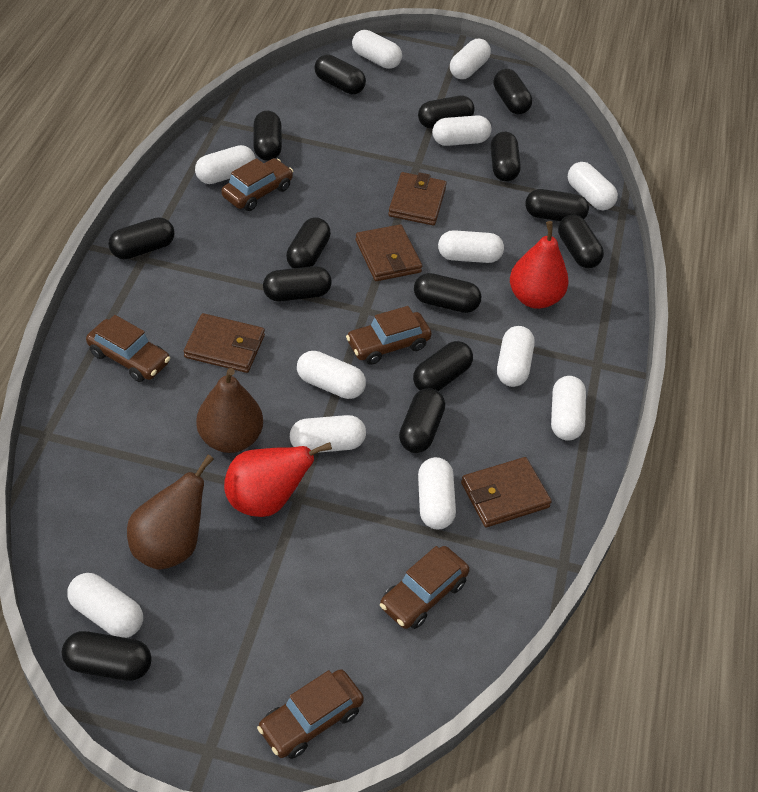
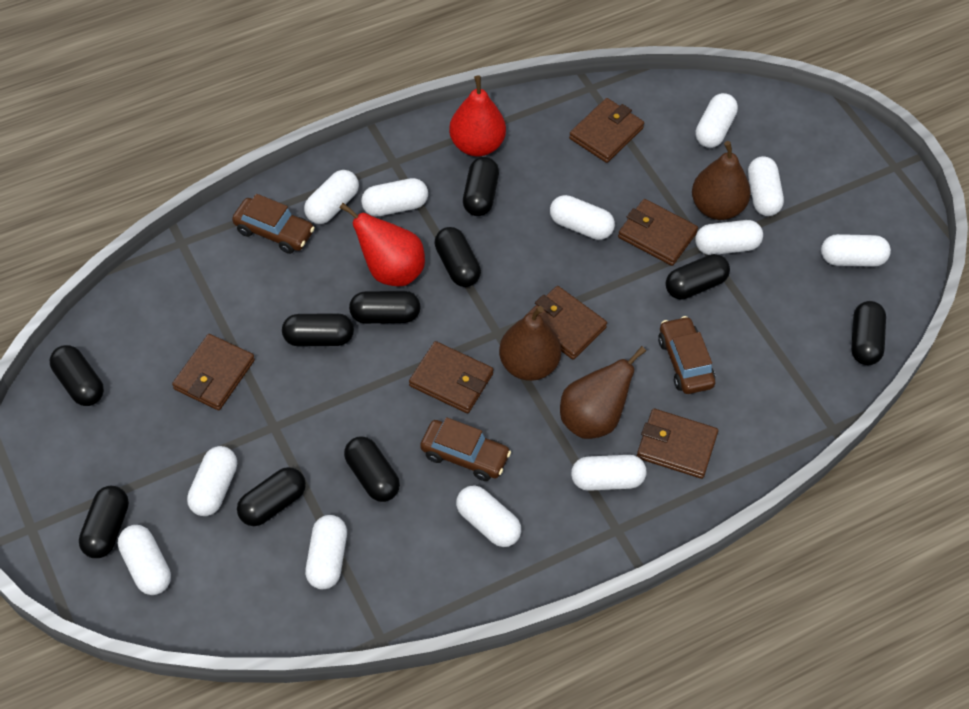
black capsule: 14 -> 10
brown car: 5 -> 3
brown pear: 2 -> 3
brown wallet: 4 -> 6

